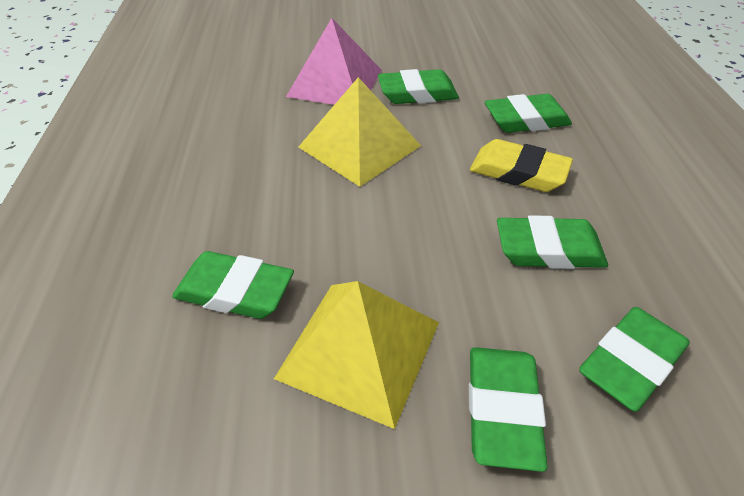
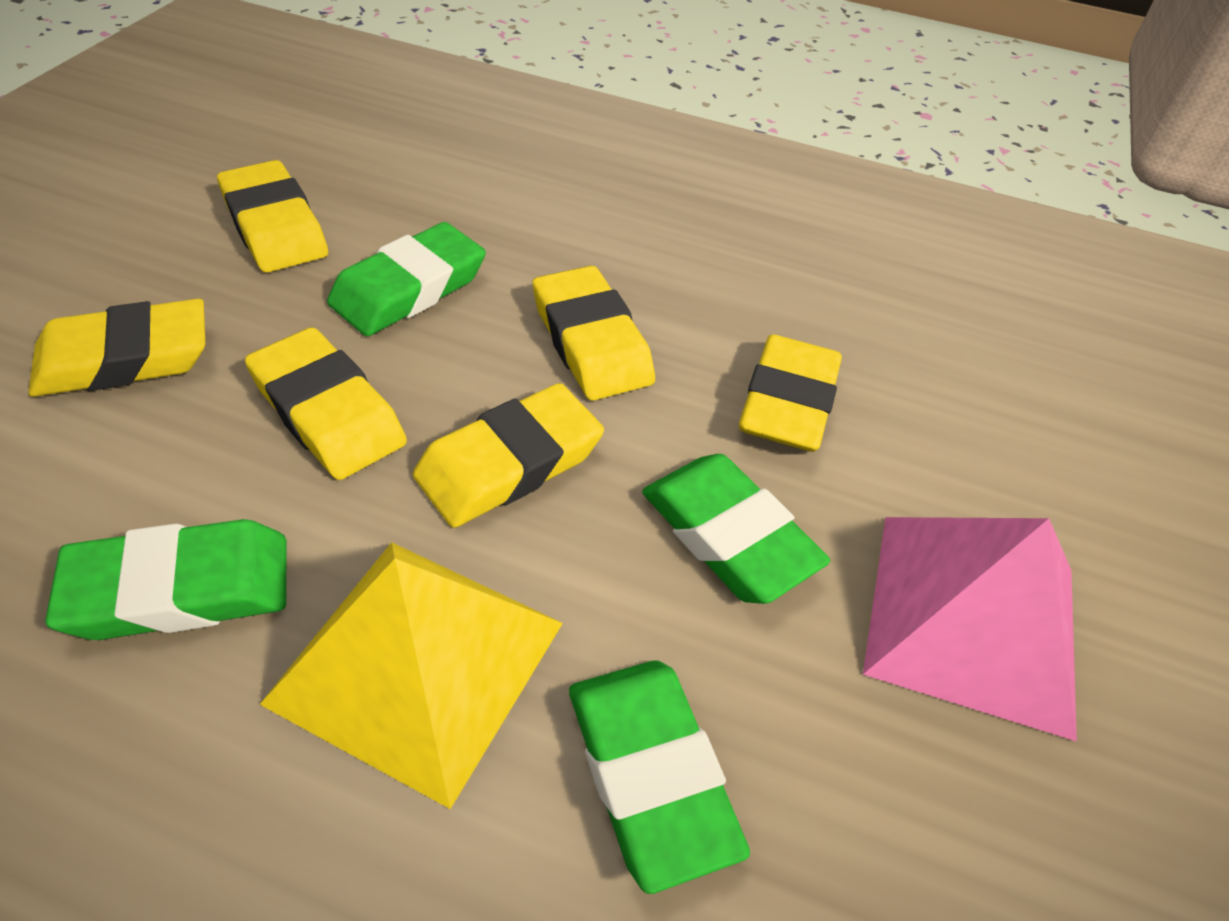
green eraser: 6 -> 4
yellow eraser: 1 -> 6
yellow pyramid: 2 -> 1

